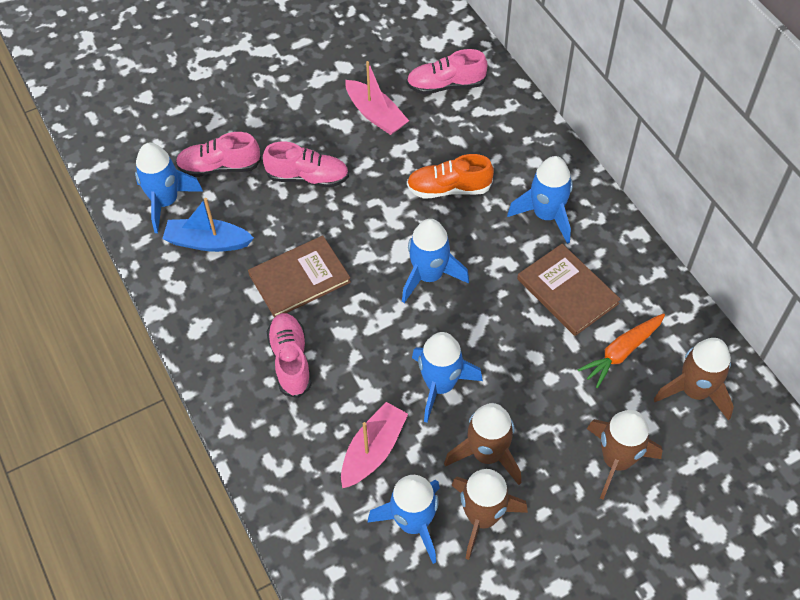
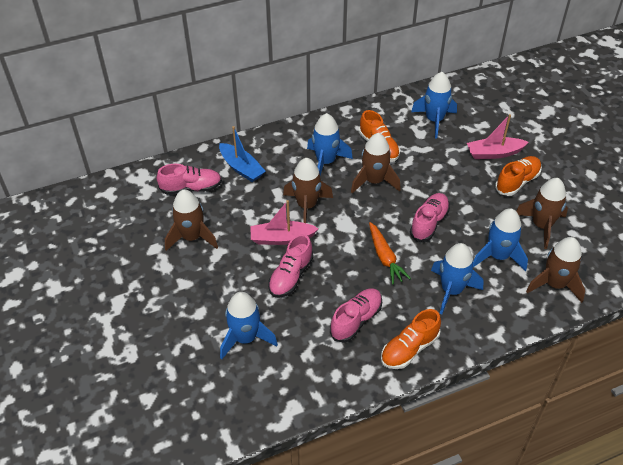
brown book: 2 -> 0
brown rocket: 4 -> 5
orange shoe: 1 -> 3

